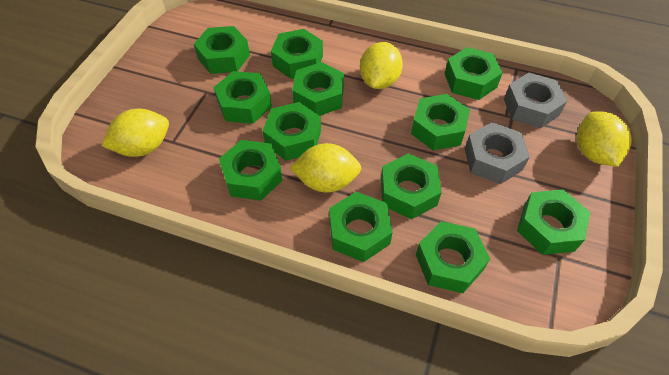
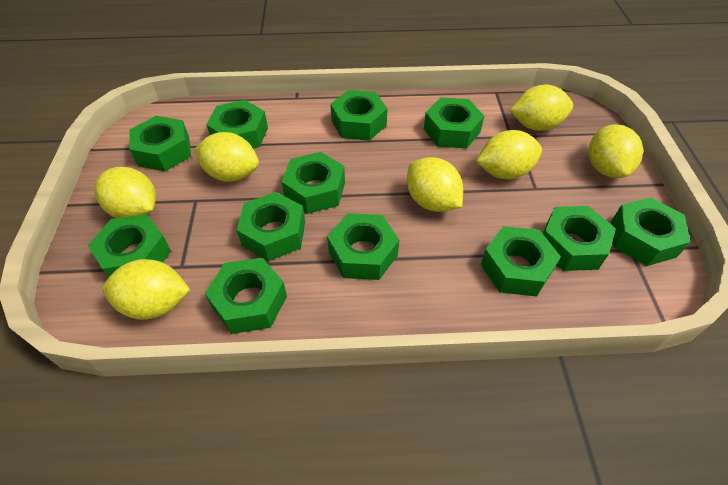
grey nut: 2 -> 0
yellow lemon: 4 -> 7

